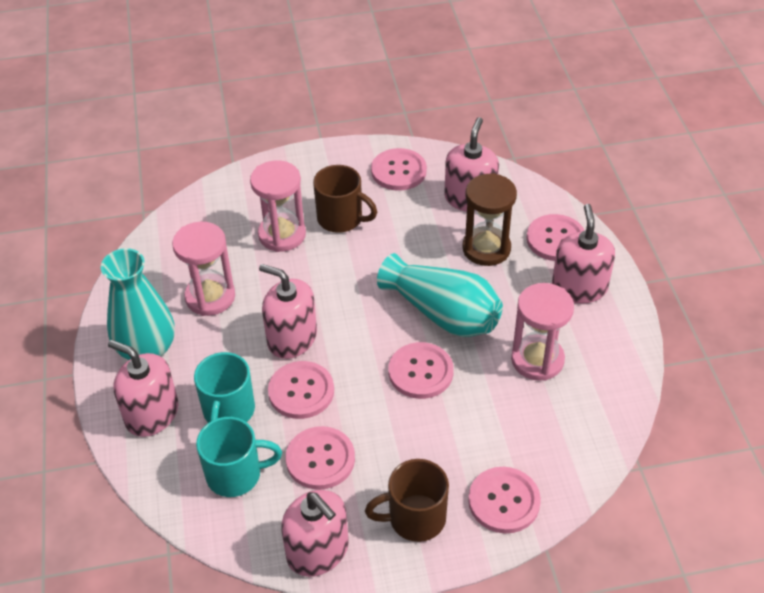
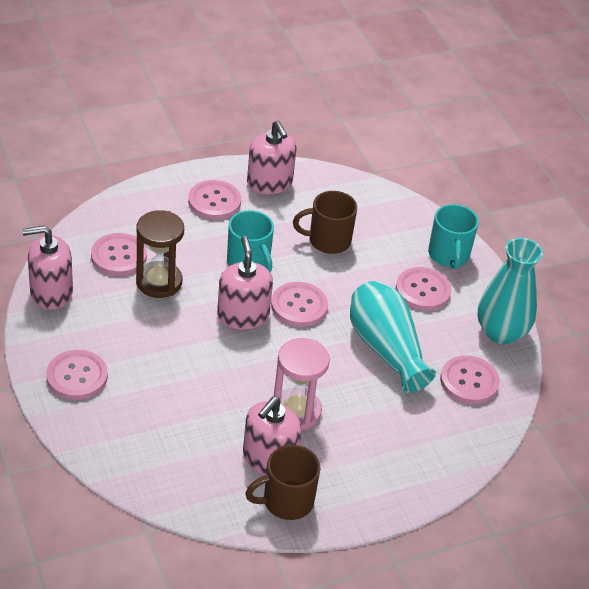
pink hourglass: 3 -> 1
pink soap dispenser: 5 -> 4

